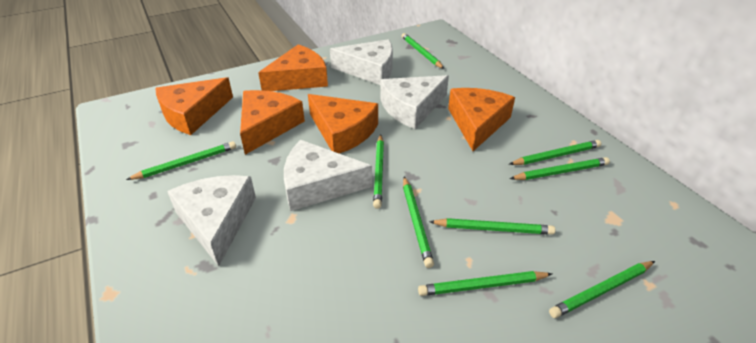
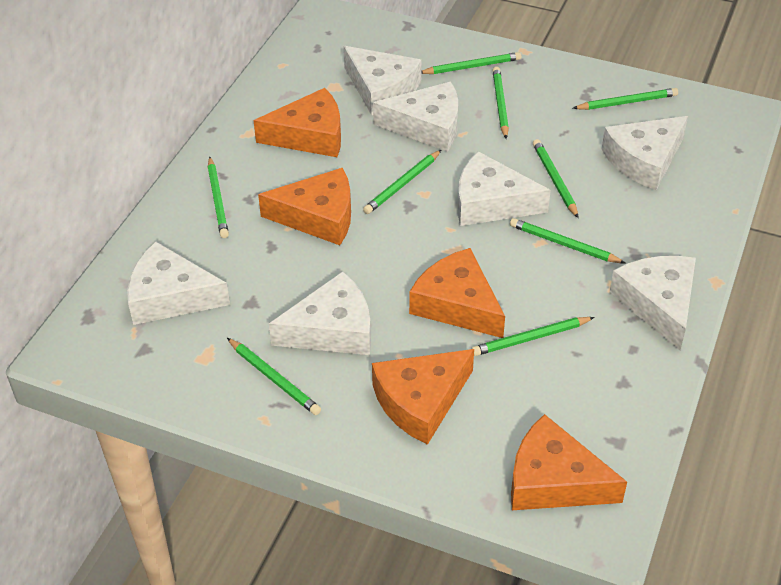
white cheese: 4 -> 7

